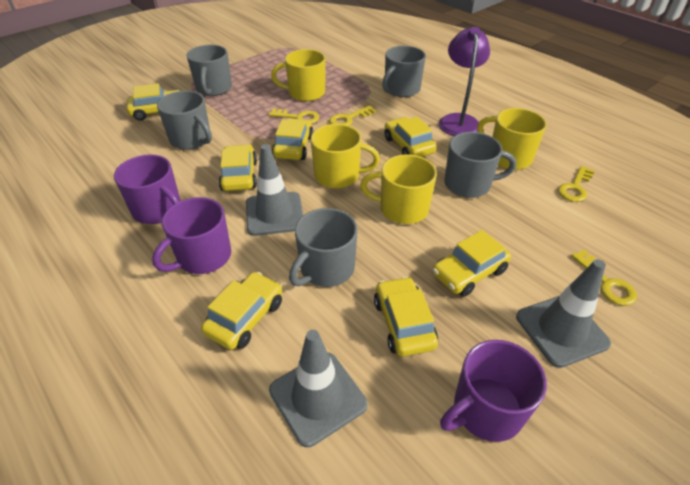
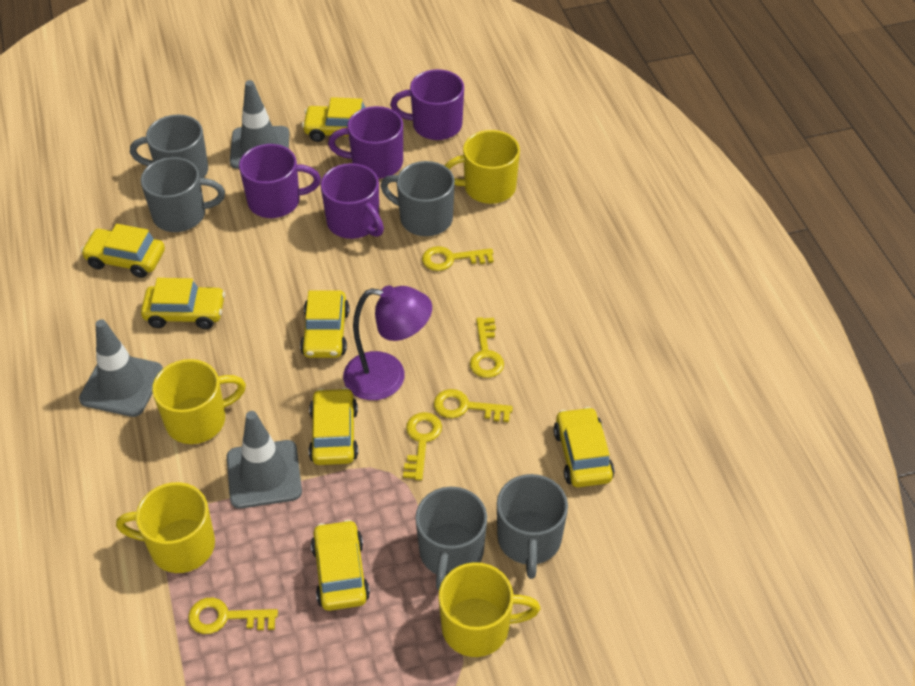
purple mug: 3 -> 4
yellow key: 4 -> 5

